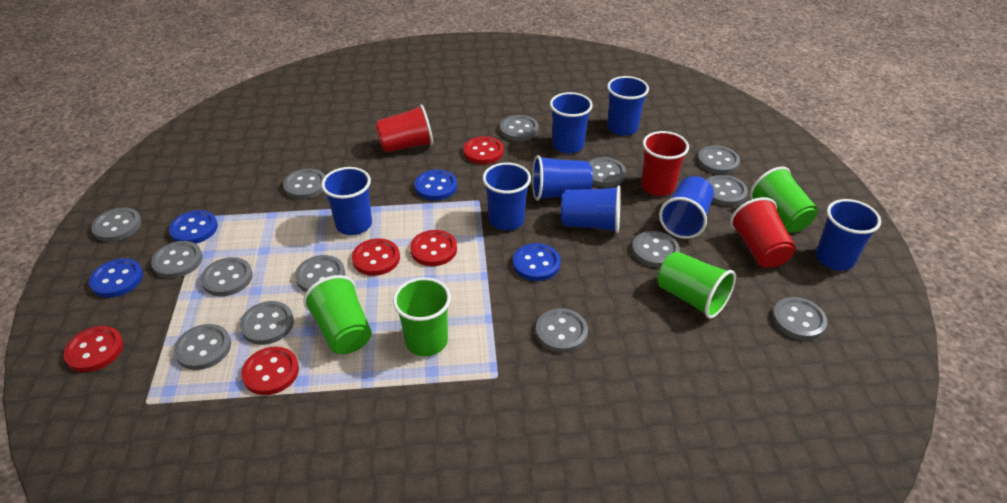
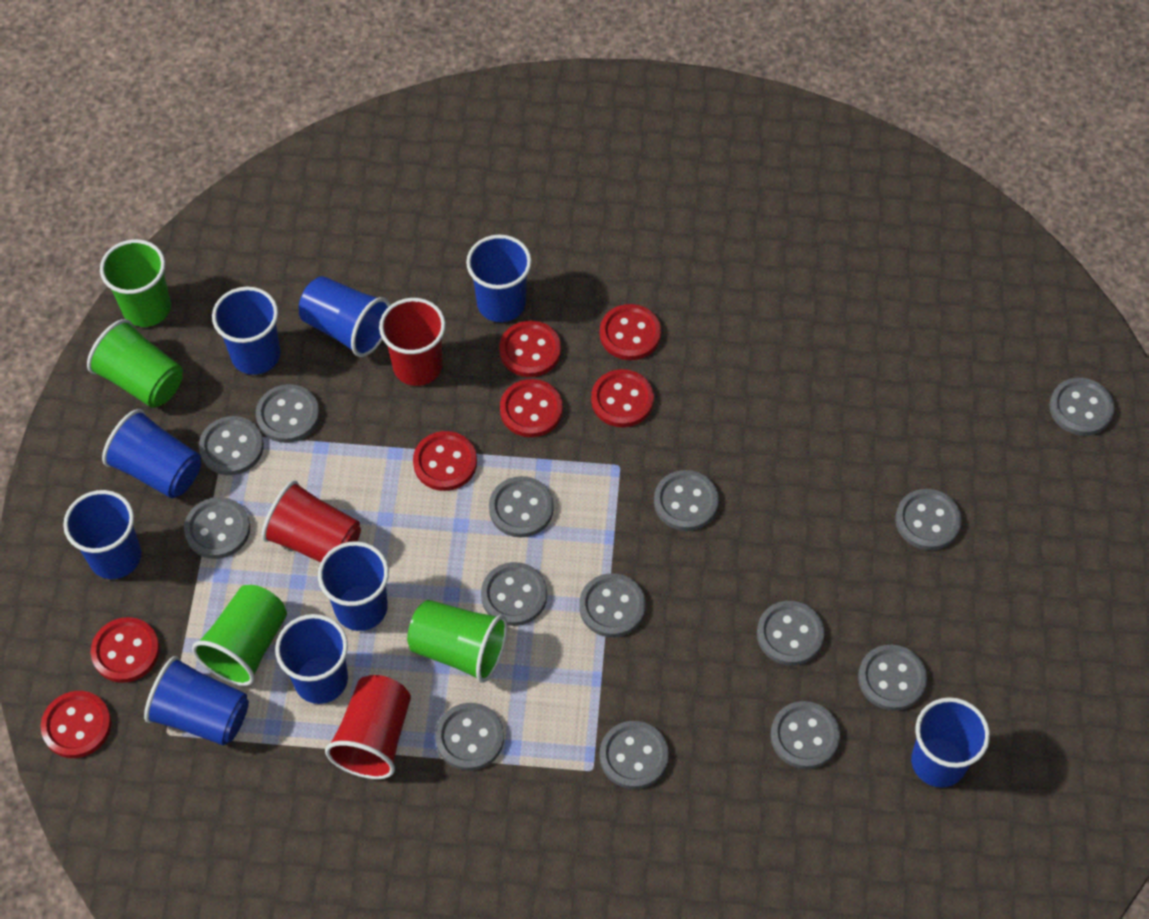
blue button: 4 -> 0
blue cup: 8 -> 9
red button: 5 -> 7

